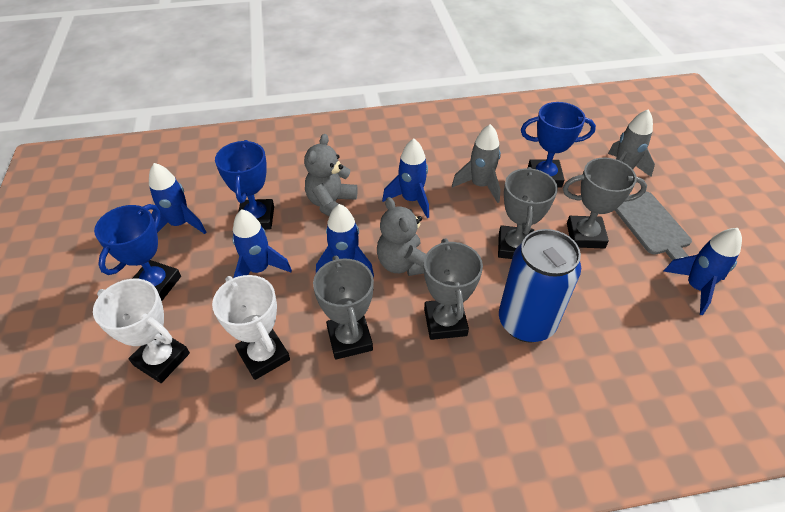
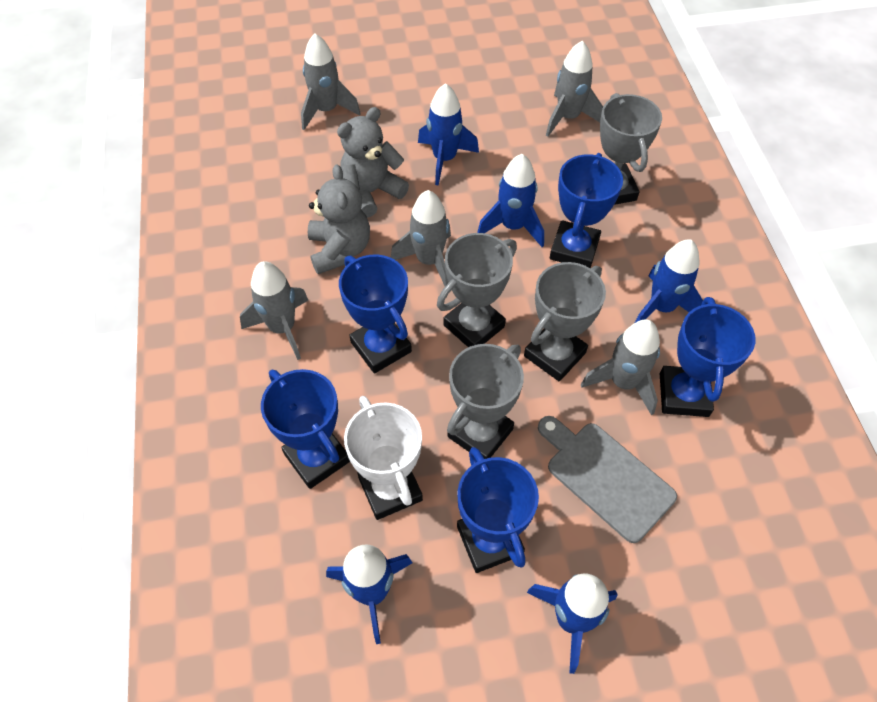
blue can: 1 -> 0
blue trophy: 3 -> 5
grey rocket: 2 -> 5
white trophy: 2 -> 1

